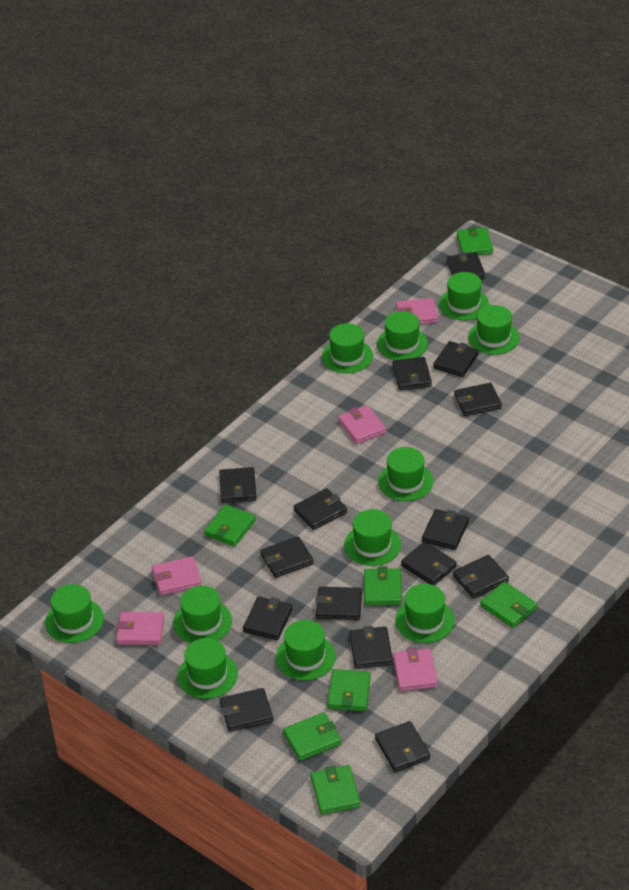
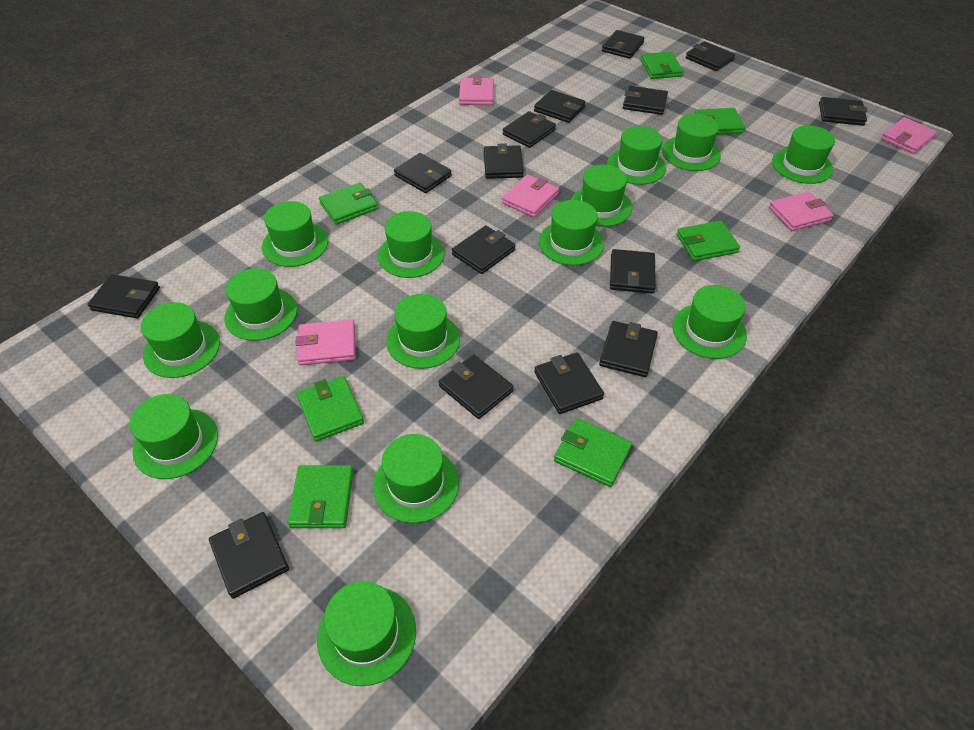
green hat: 11 -> 14

